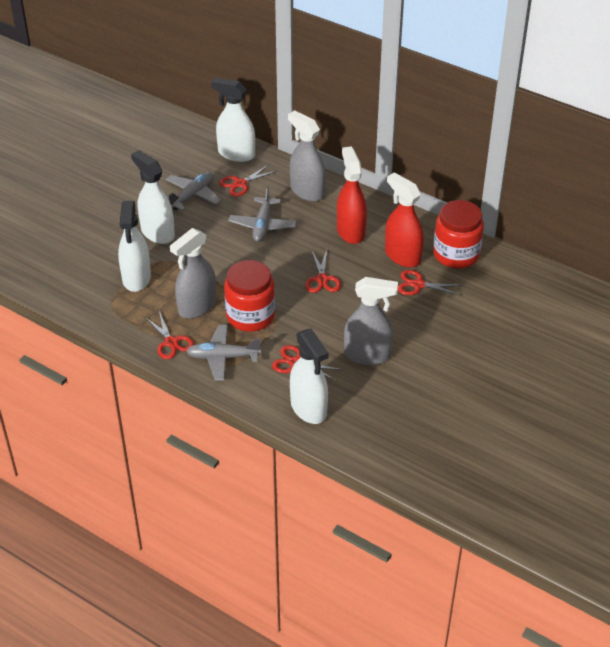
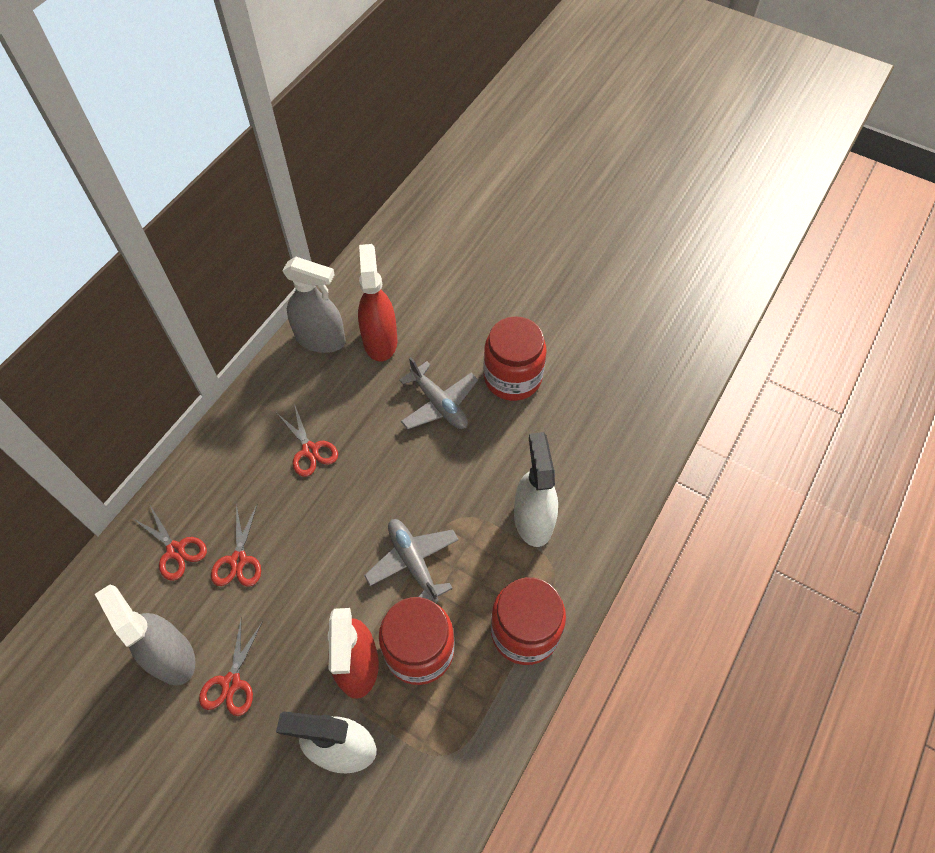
grey plane: 3 -> 2
grey spray bottle: 3 -> 2
red jar: 2 -> 3
red scissors: 5 -> 4
white spray bottle: 4 -> 2

